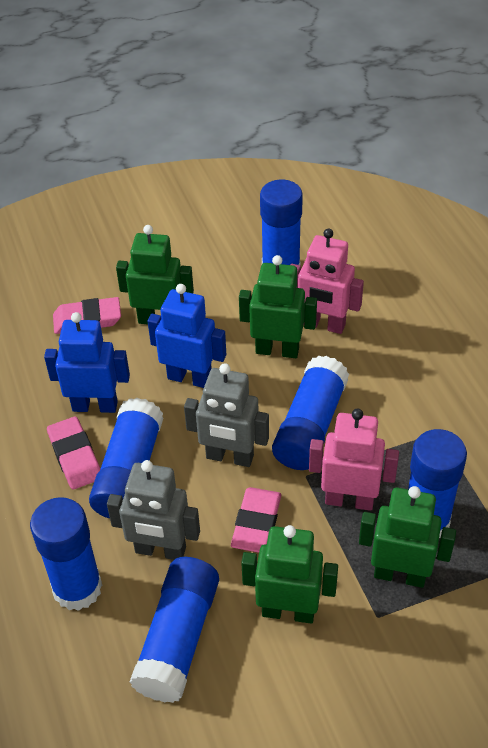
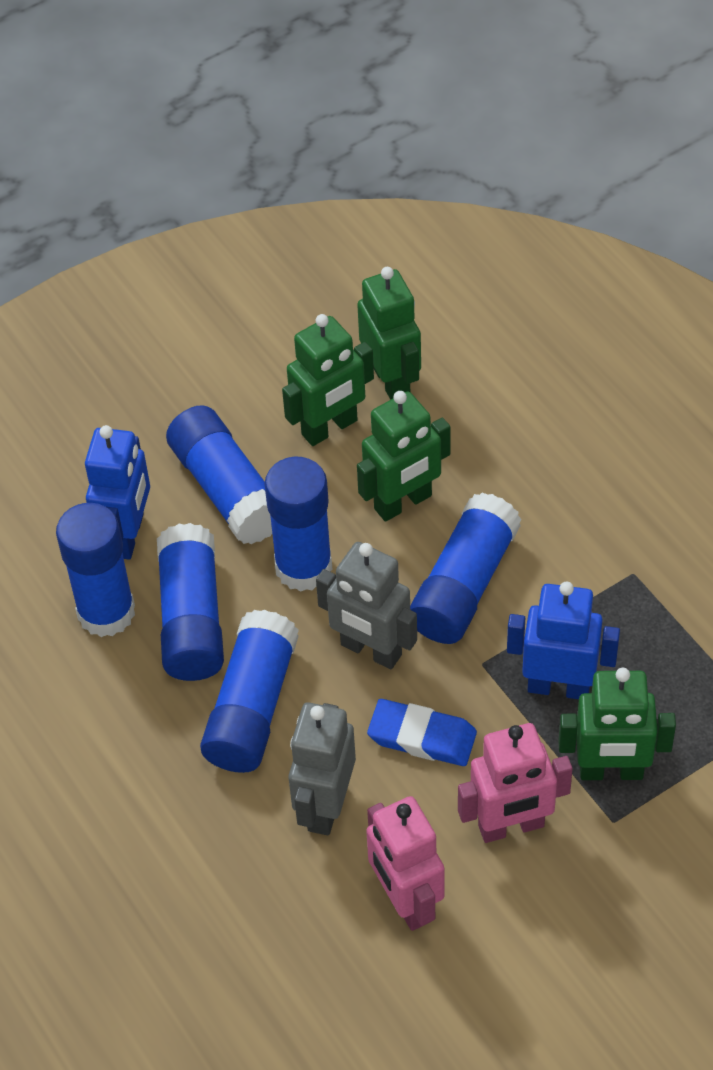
blue eraser: 0 -> 1
pink eraser: 3 -> 0

